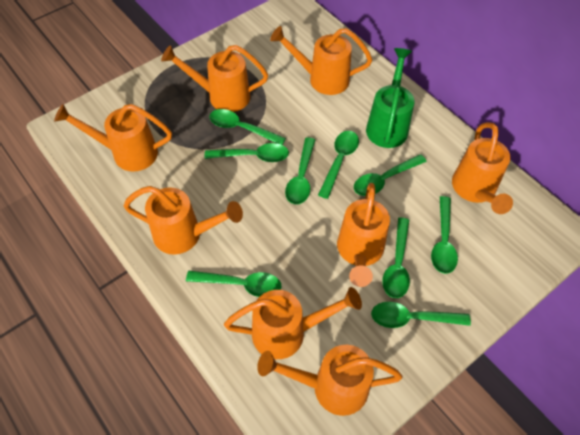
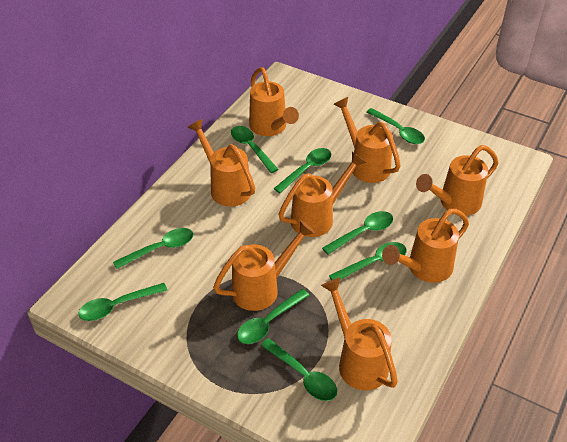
green watering can: 1 -> 0

